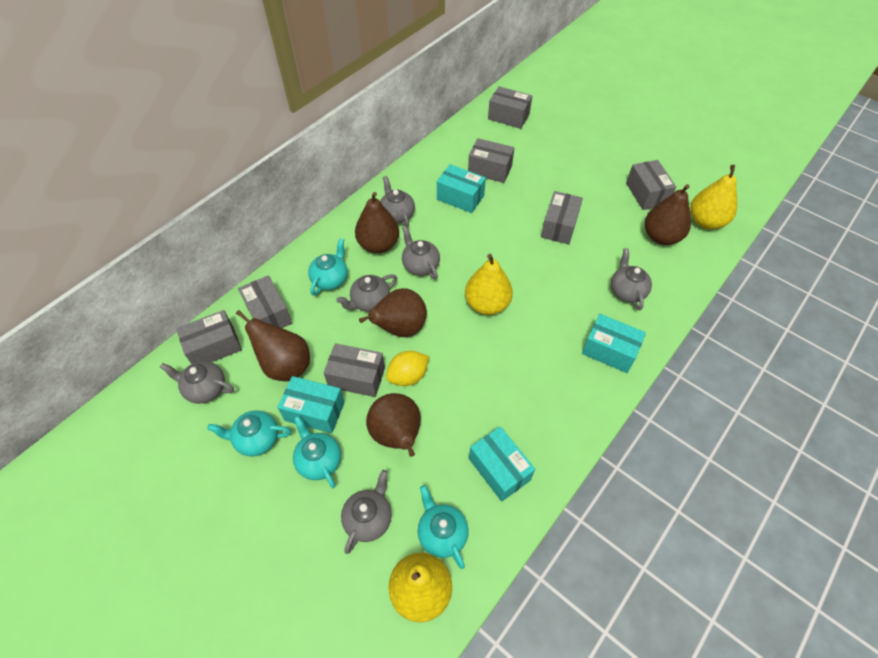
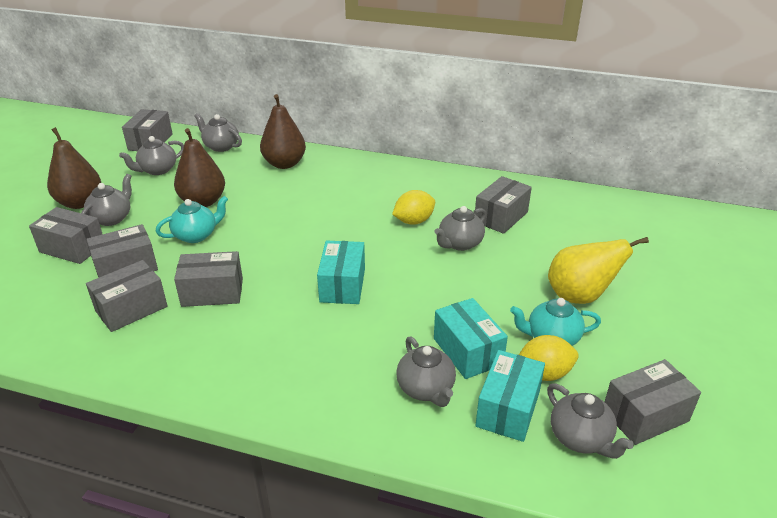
brown pear: 5 -> 3
turquoise box: 4 -> 3
turquoise teapot: 4 -> 2
yellow lemon: 1 -> 2
yellow pear: 3 -> 1

